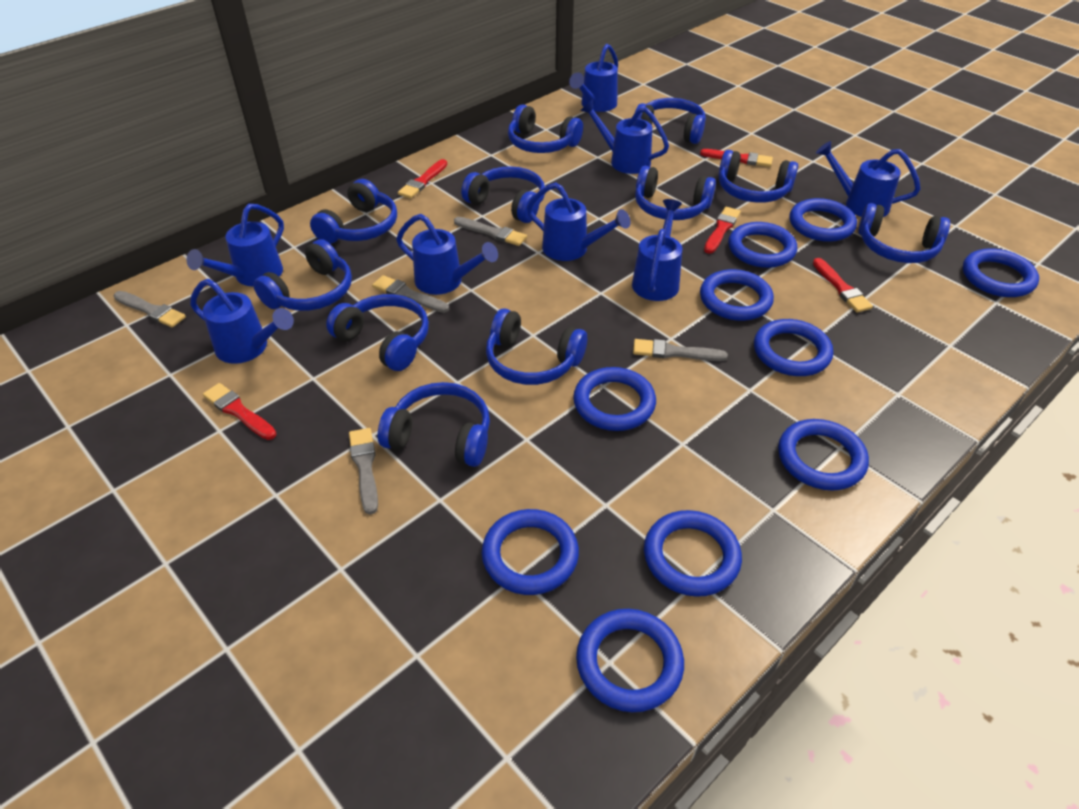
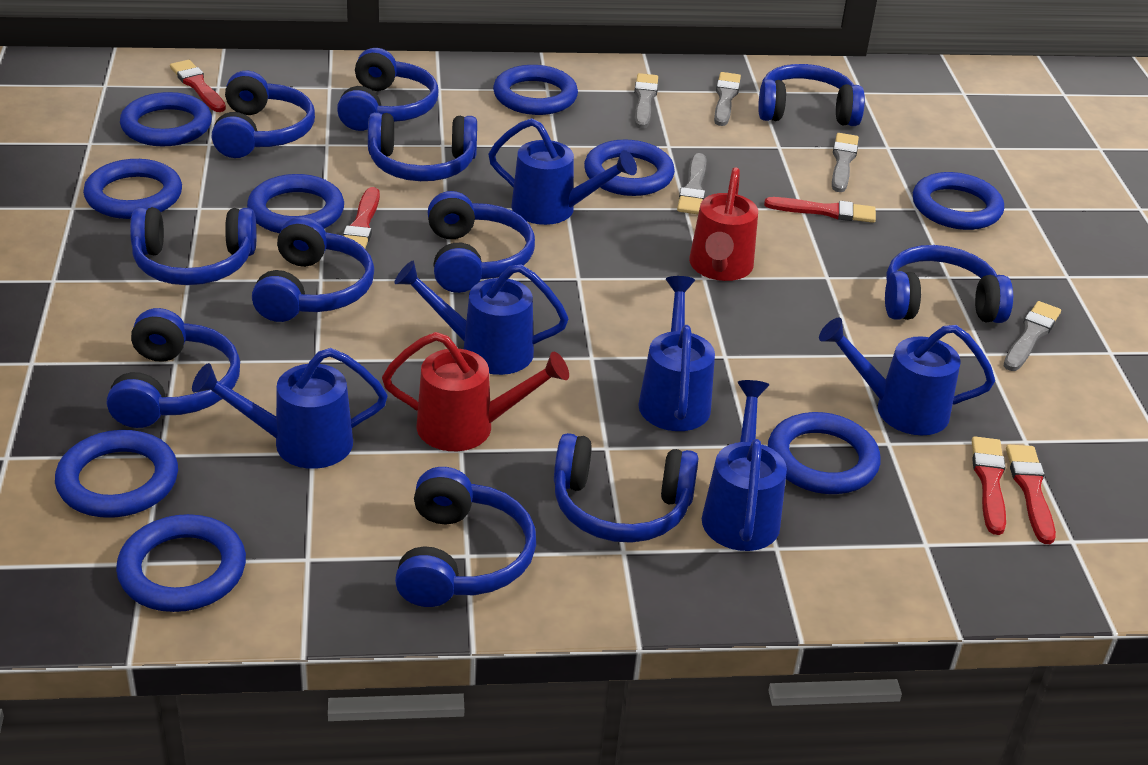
blue ring: 10 -> 9
blue watering can: 8 -> 6
red watering can: 0 -> 2

